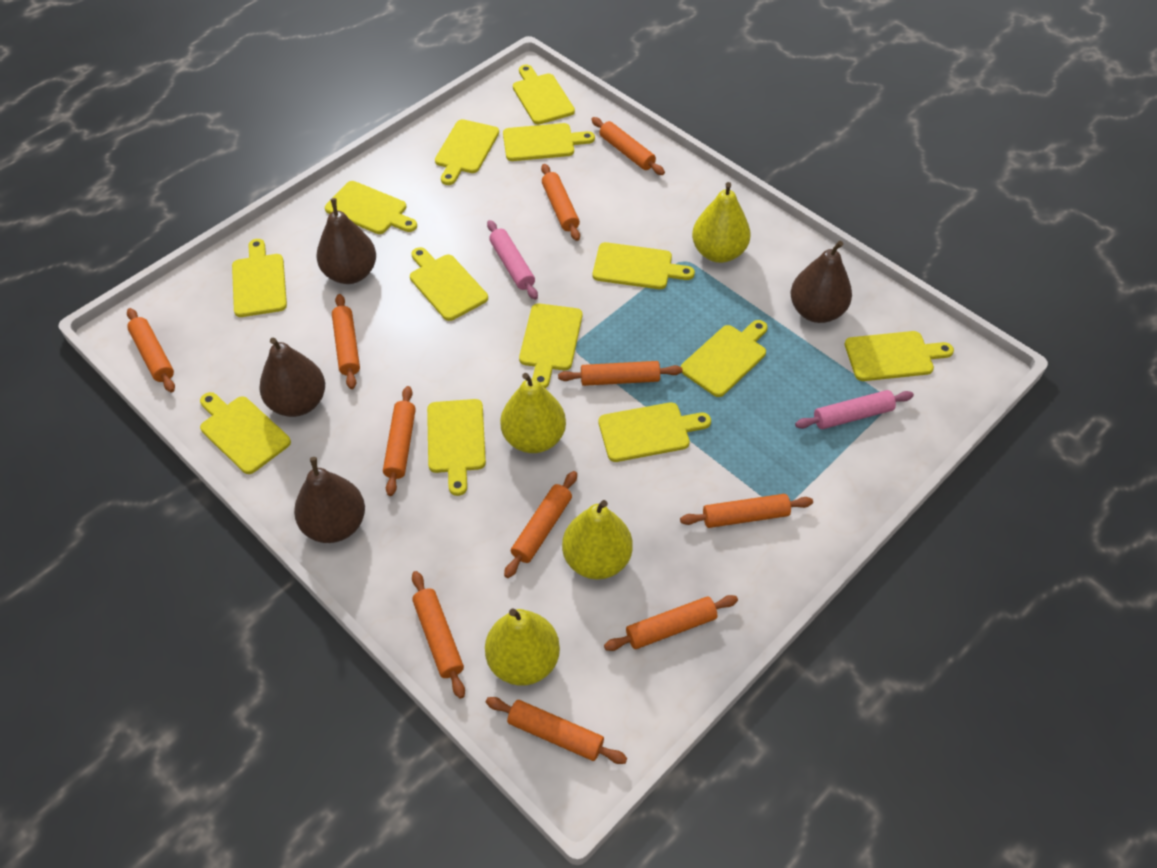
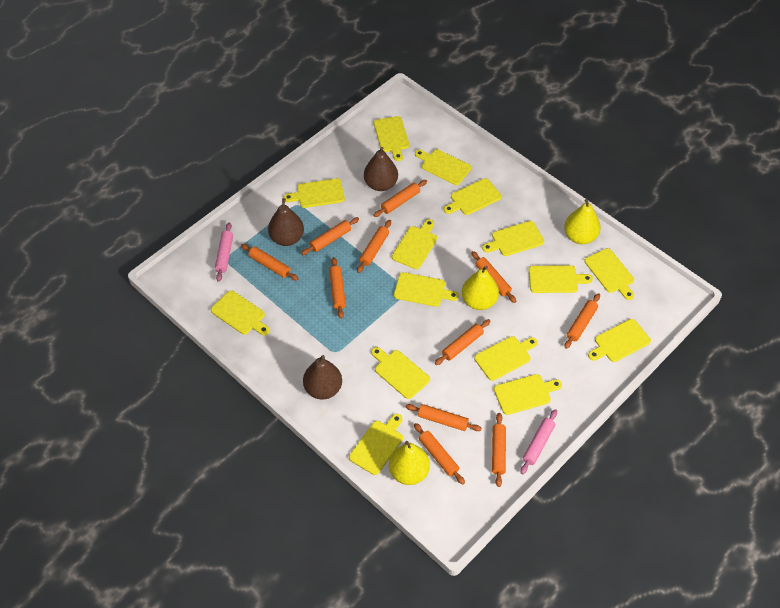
brown pear: 4 -> 3
yellow cutting board: 13 -> 15
yellow pear: 4 -> 3

